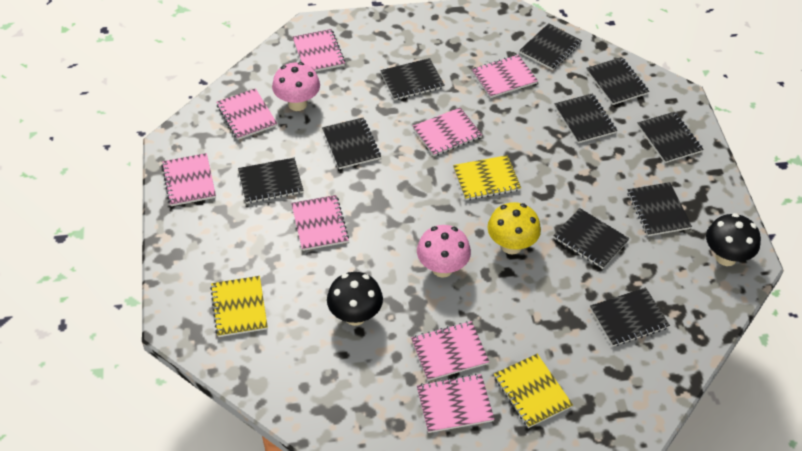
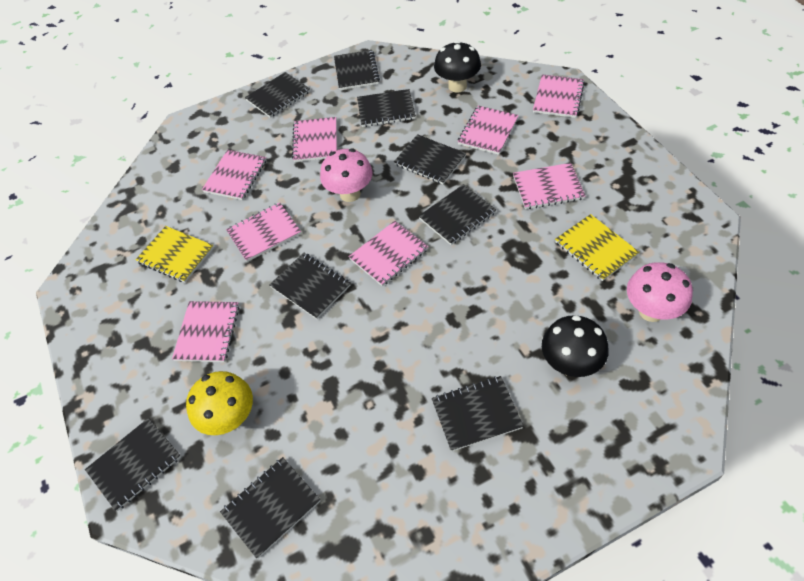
black notebook: 10 -> 9
yellow notebook: 3 -> 2

